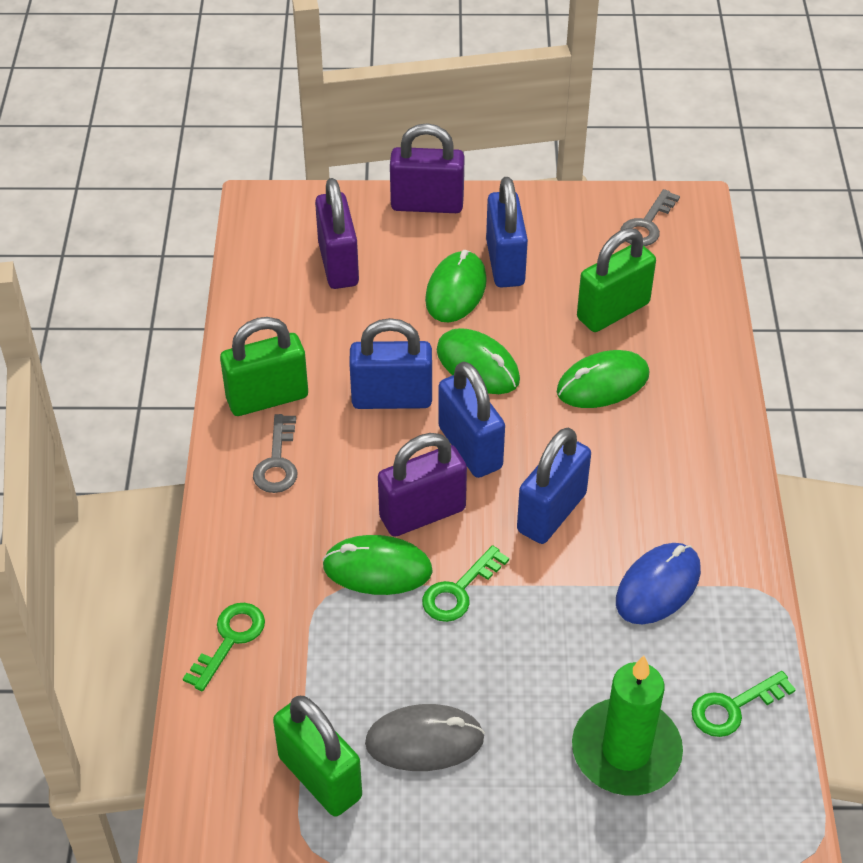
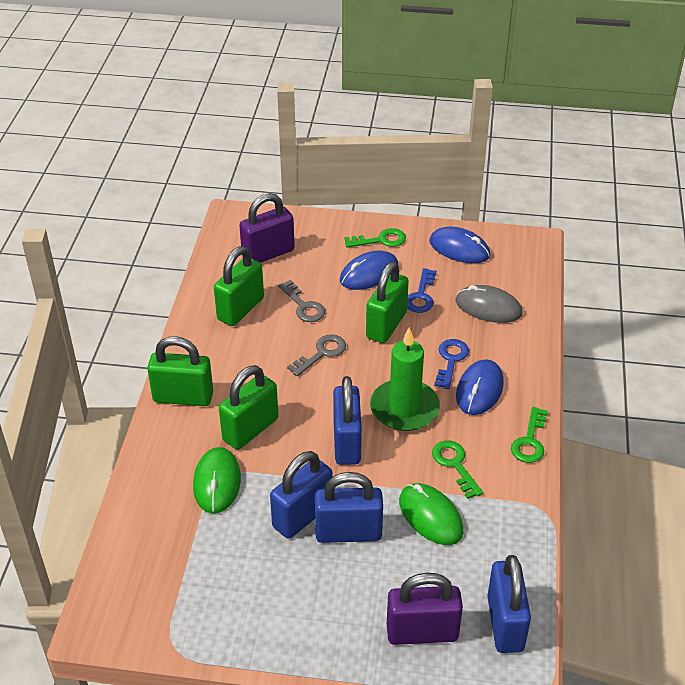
blue key: 0 -> 2
blue mouse: 1 -> 3
green mouse: 4 -> 2
green padlock: 3 -> 4
purple padlock: 3 -> 2

